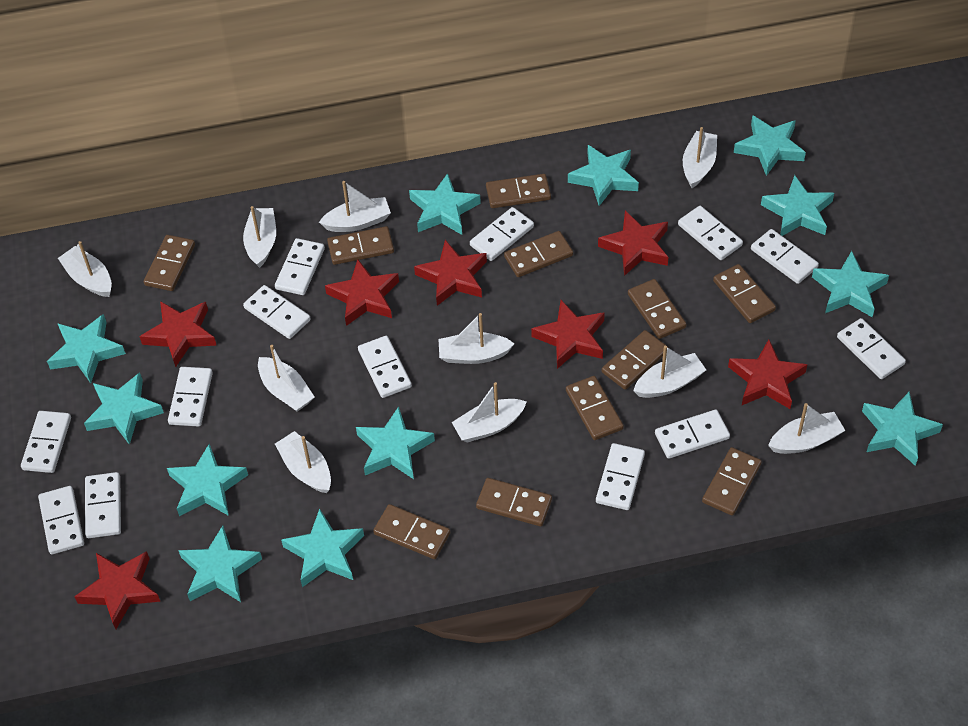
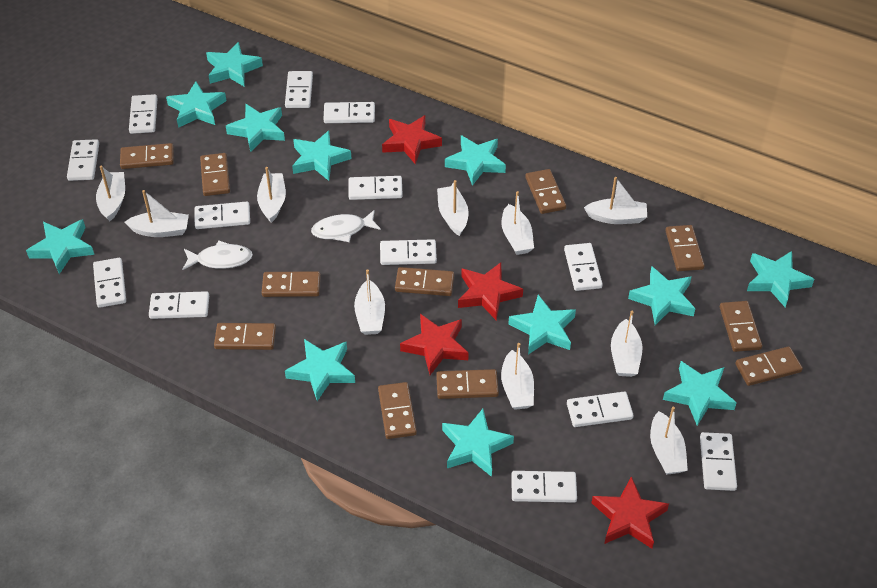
red star: 7 -> 4
white fish: 0 -> 2

